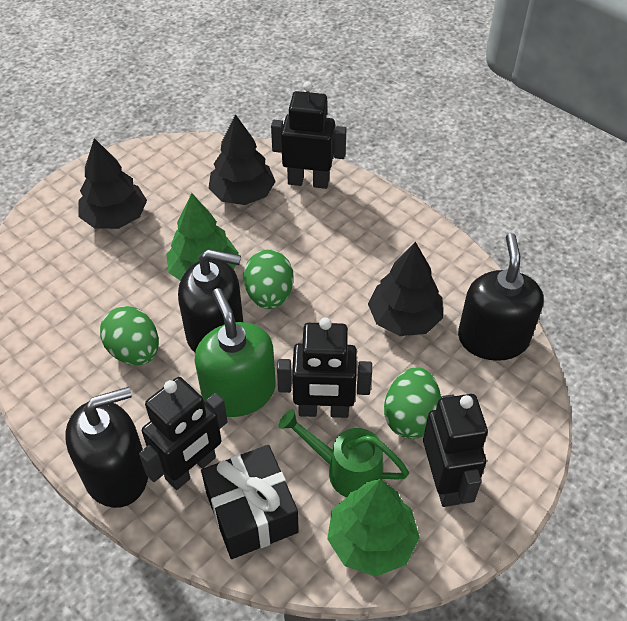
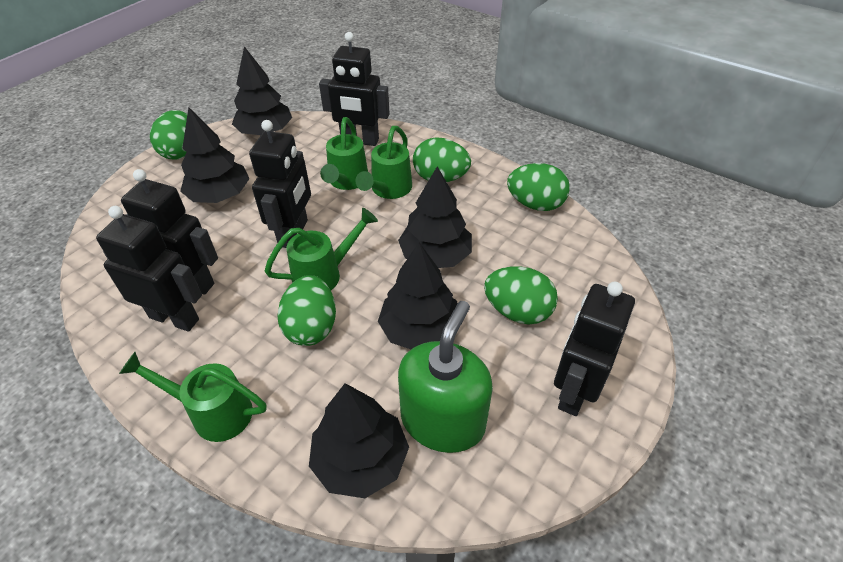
black gift: 1 -> 0
black robot: 4 -> 5
black soap dispenser: 3 -> 0
black tree: 3 -> 5
green egg: 3 -> 5
green tree: 2 -> 0
green watering can: 1 -> 4

